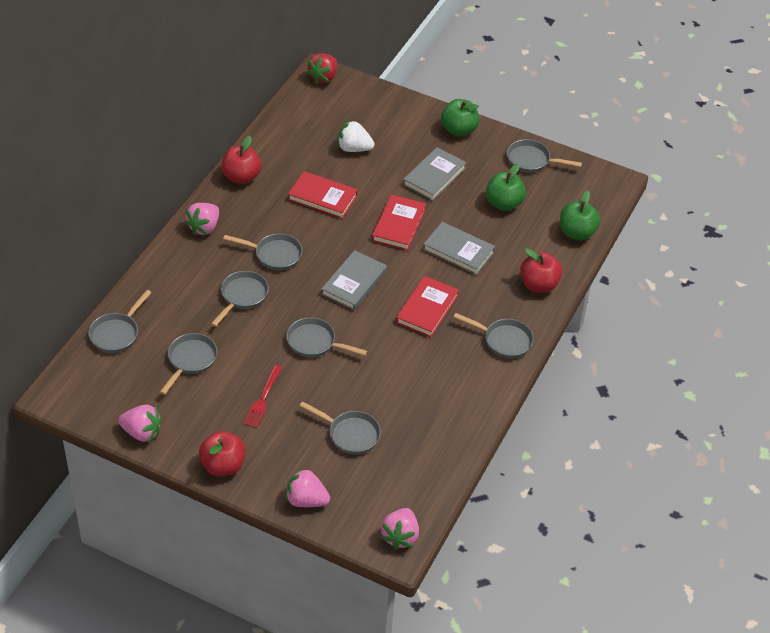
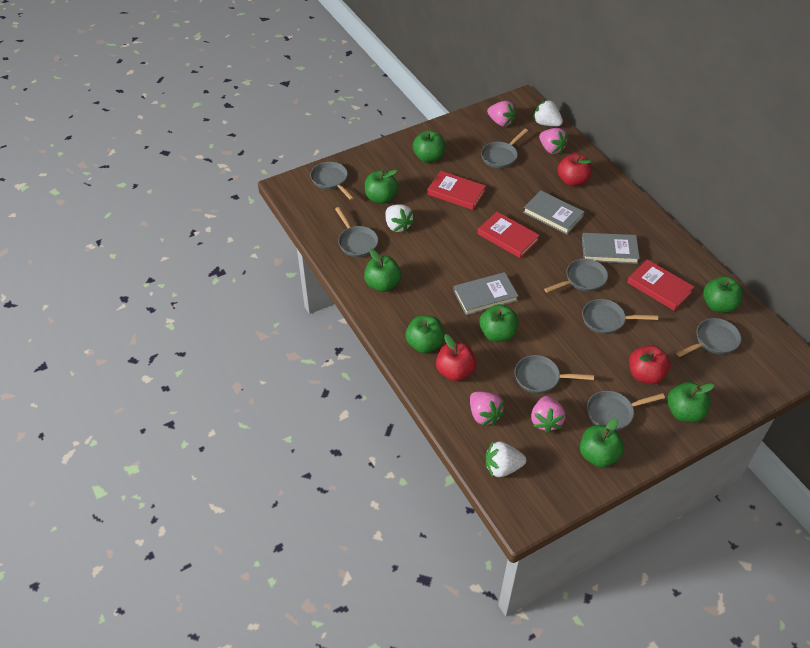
green apple: 3 -> 8
red fork: 1 -> 0
red strawberry: 1 -> 0
white strawberry: 1 -> 3

